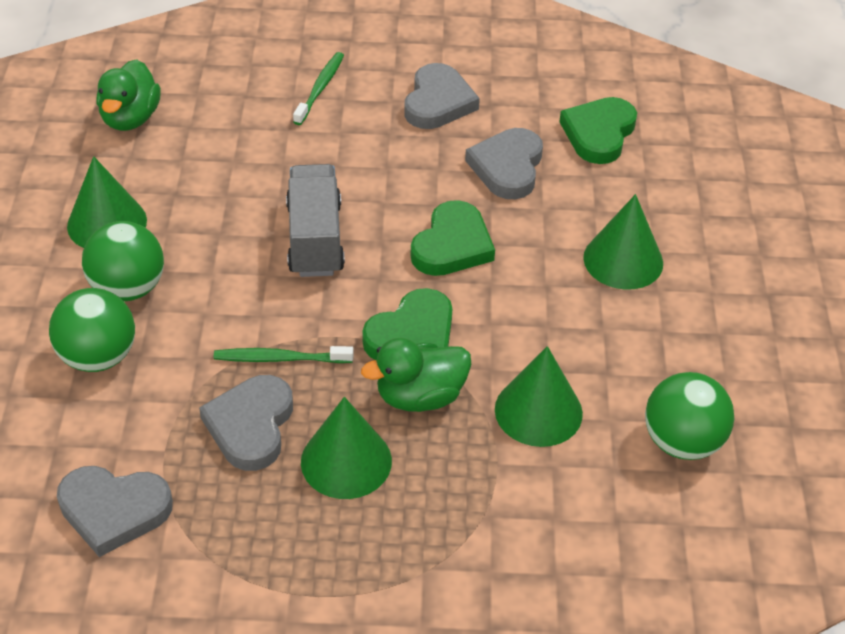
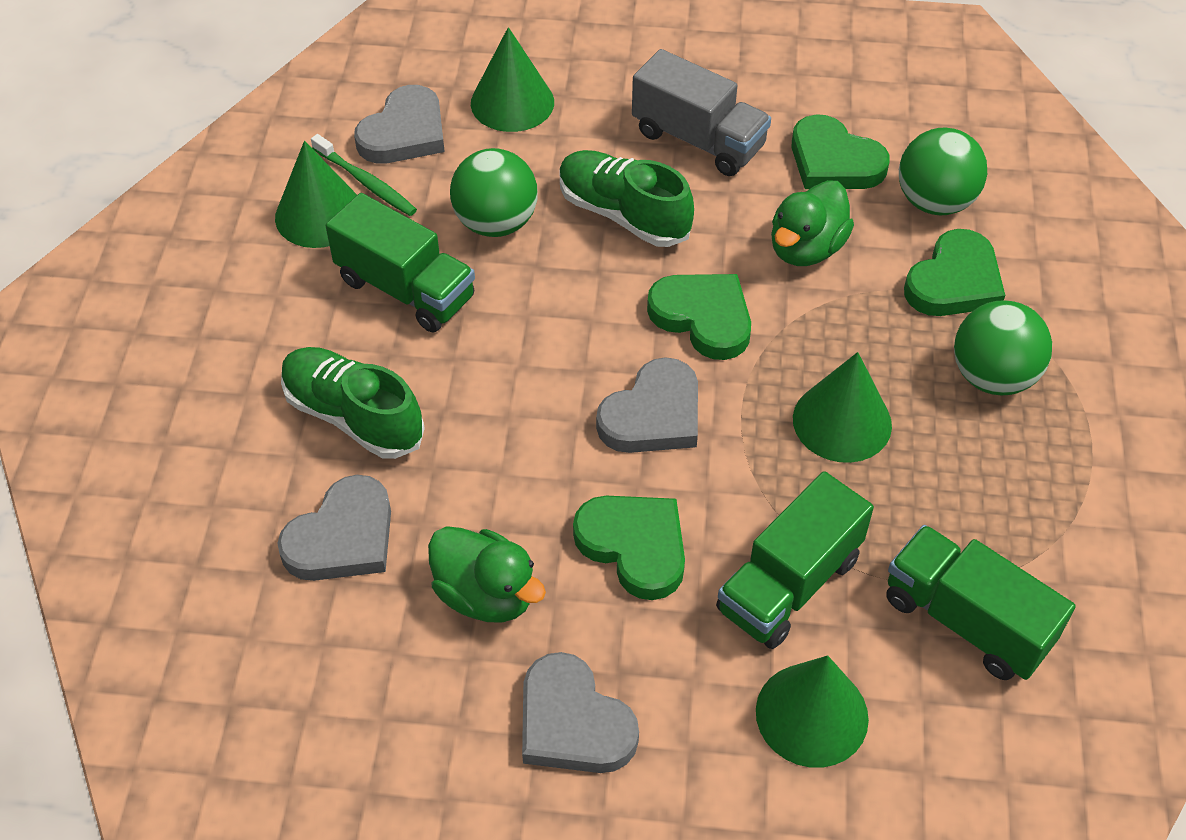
green heart: 3 -> 4
green shoe: 0 -> 2
green toothbrush: 2 -> 1
green truck: 0 -> 3

